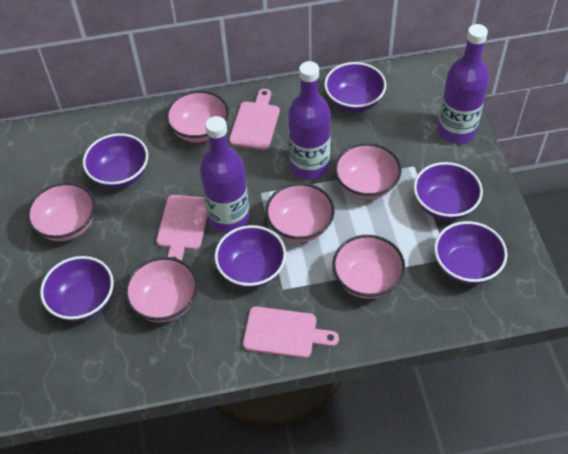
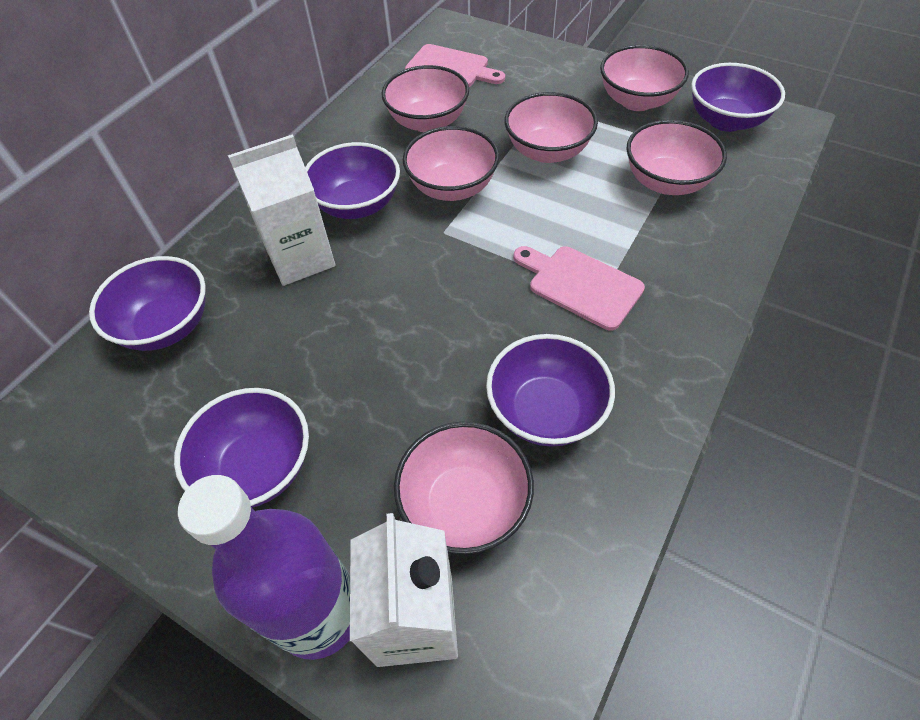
pink cutting board: 3 -> 2
purple bottle: 3 -> 1
purple bowl: 6 -> 5
white carton: 0 -> 2

